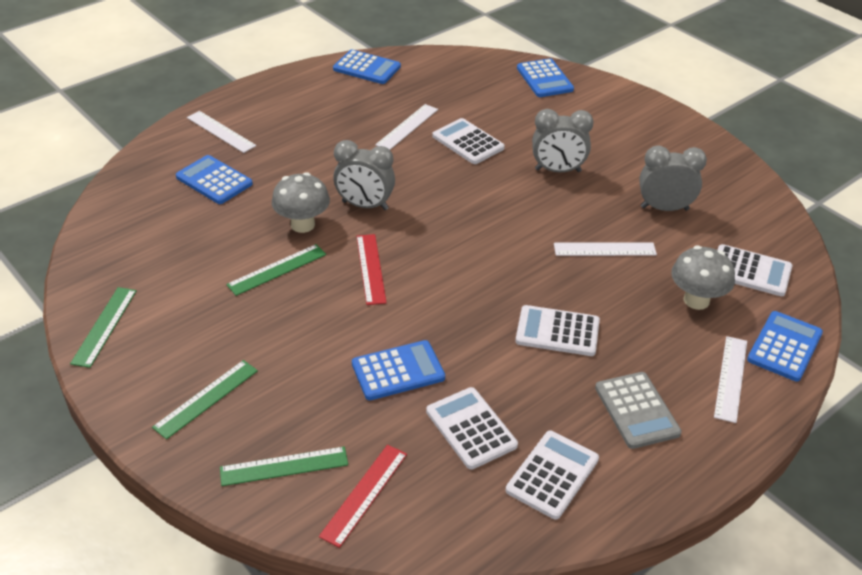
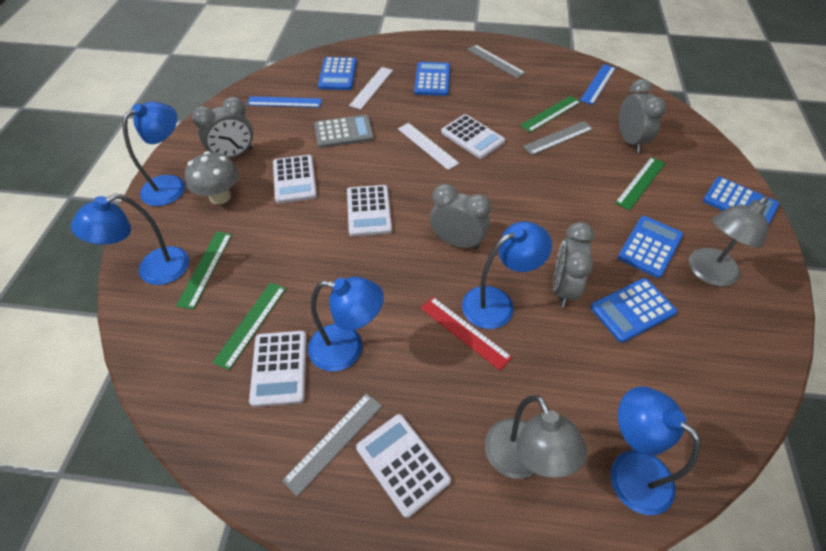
blue lamp: 0 -> 5
blue ruler: 0 -> 2
grey clock: 3 -> 4
grey lamp: 0 -> 2
grey mushroom: 2 -> 1
grey ruler: 0 -> 3
red ruler: 2 -> 1
white ruler: 4 -> 2

